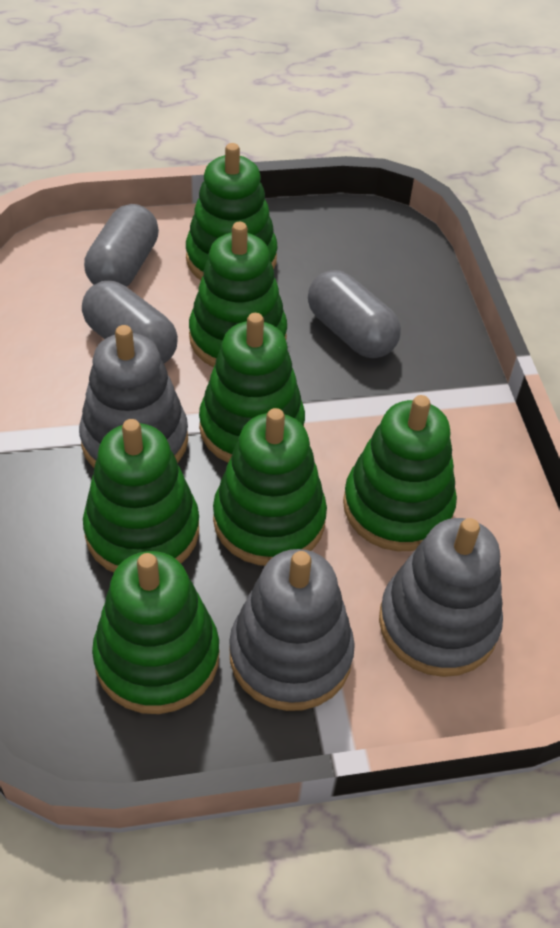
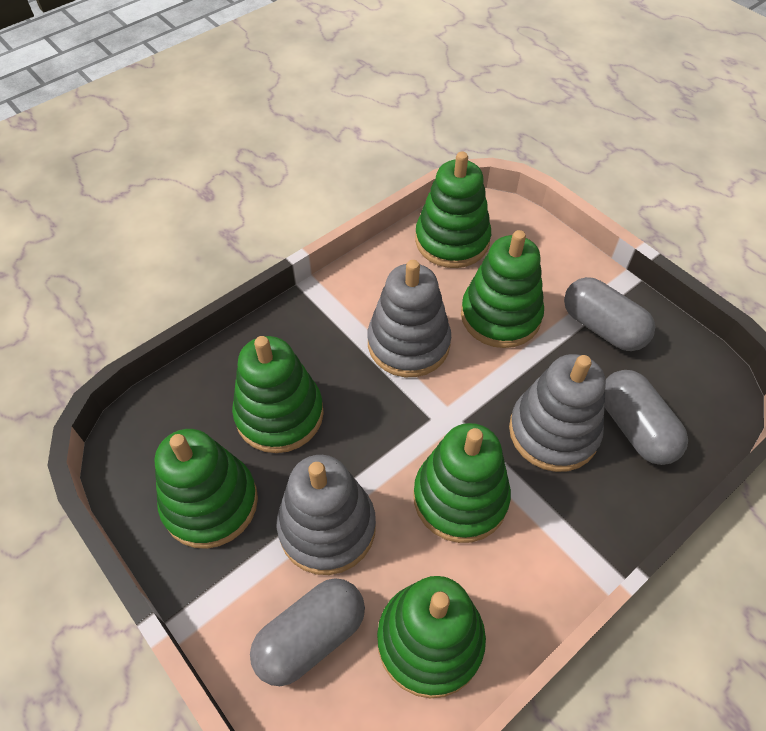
green stacking toy: 7 -> 6

